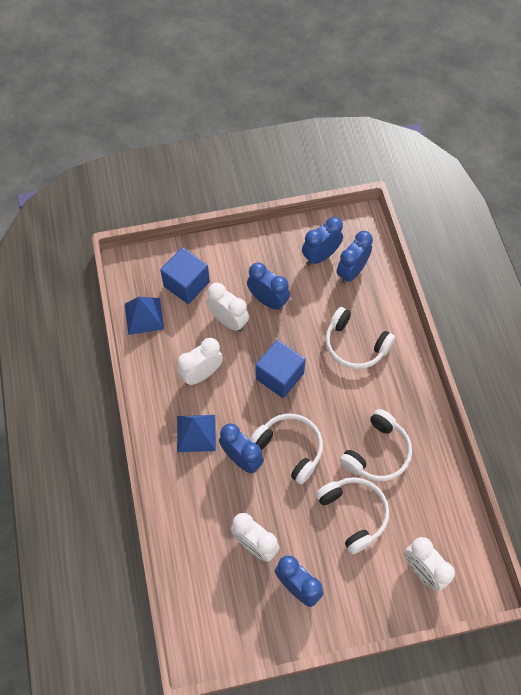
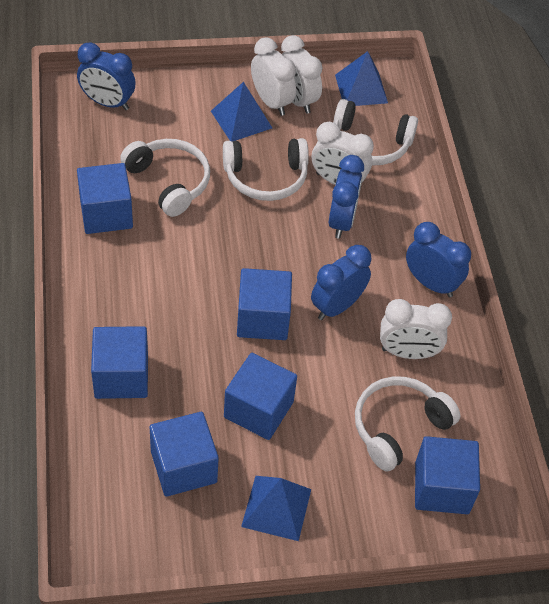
blue clock: 5 -> 4
blue cube: 2 -> 6
blue pyramid: 2 -> 3

